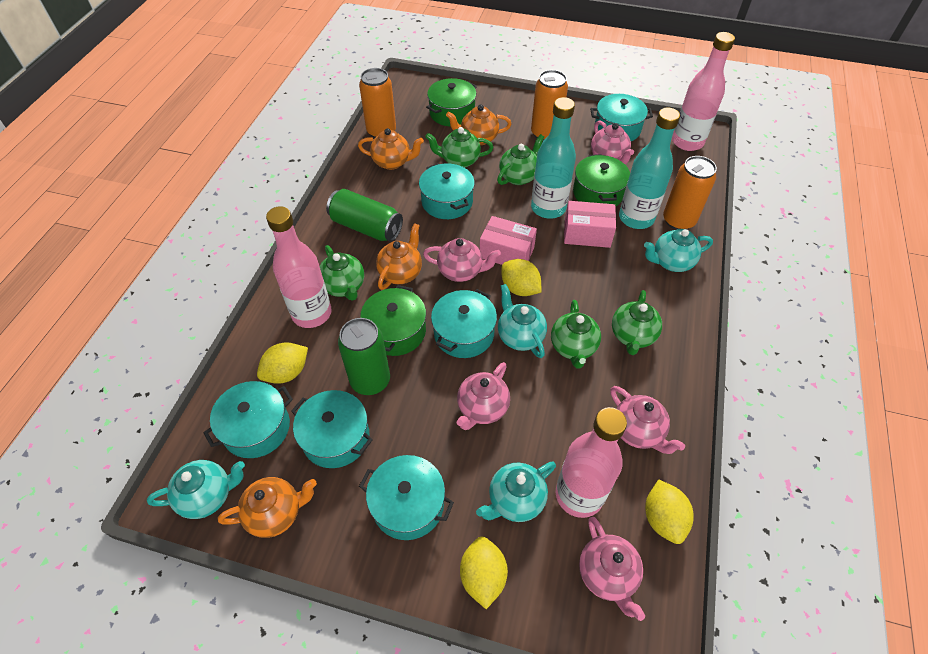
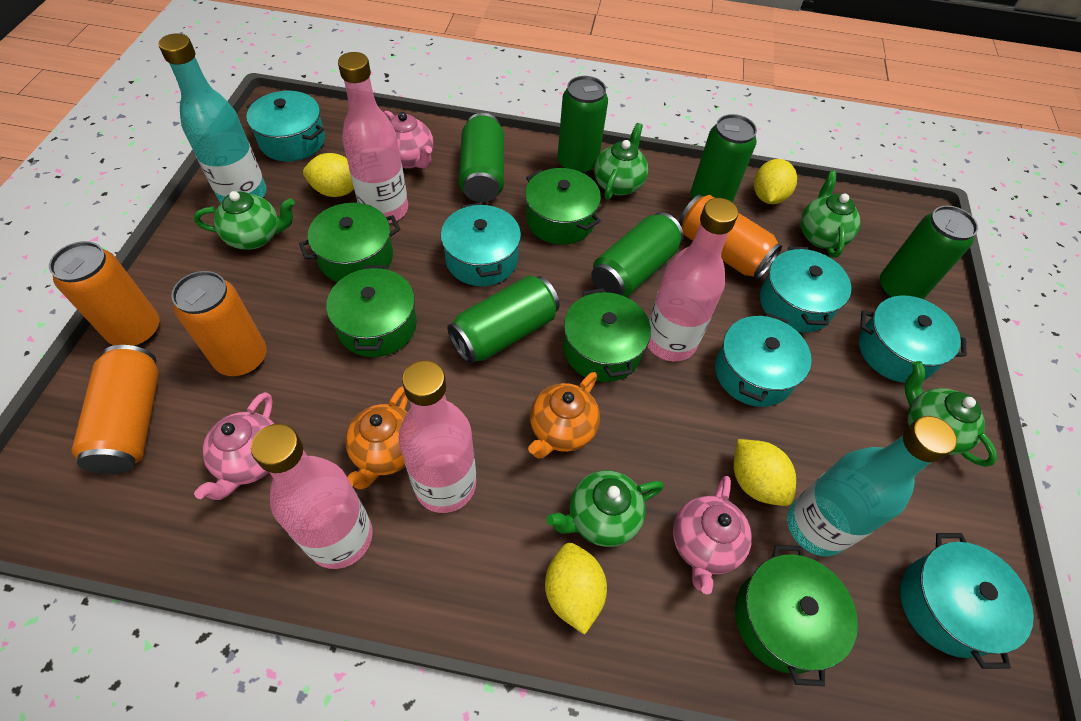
green can: 2 -> 6
green pot: 3 -> 5
orange can: 3 -> 4
orange teapot: 4 -> 2
pink bottle: 3 -> 4
pink box: 2 -> 0
pink teapot: 5 -> 3
turquoise teapot: 4 -> 0

